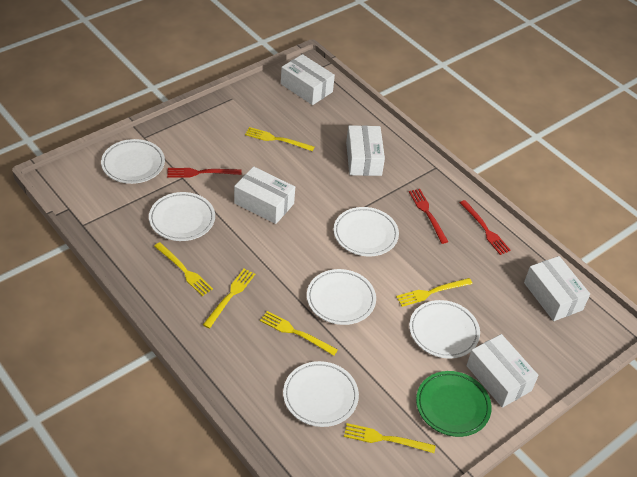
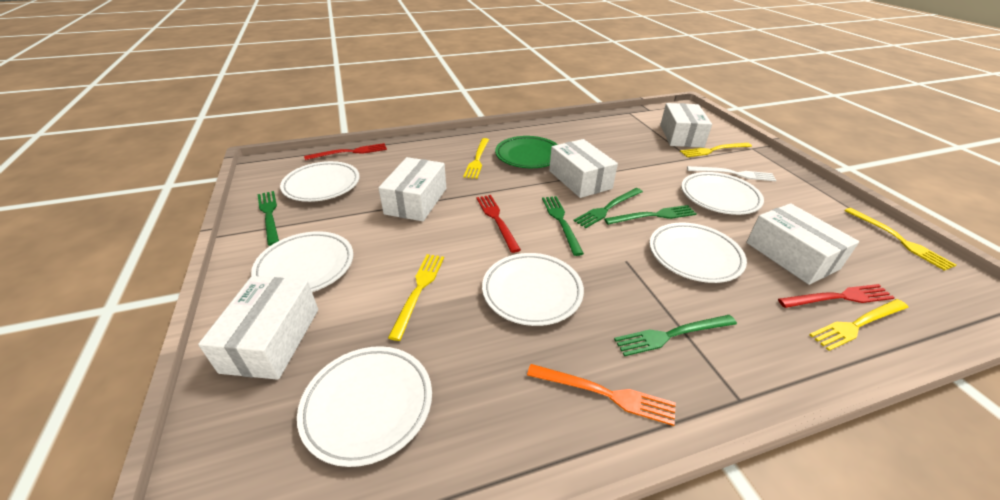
green fork: 0 -> 5
orange fork: 0 -> 1
white fork: 0 -> 1
yellow fork: 6 -> 5

